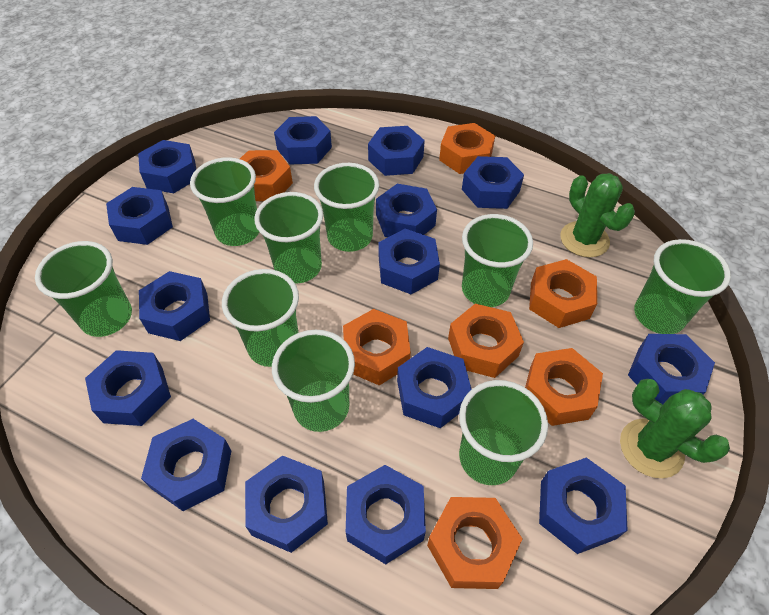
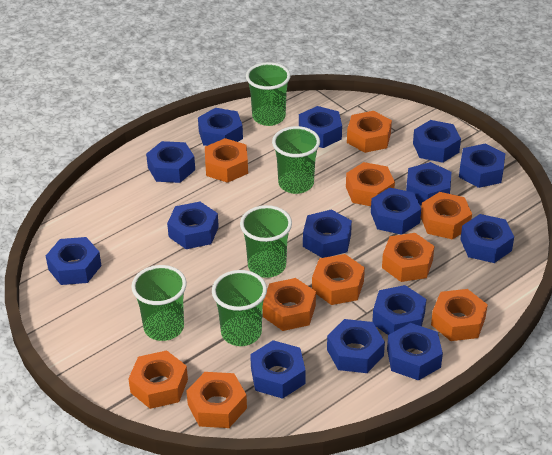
green cactus: 2 -> 0
green cup: 9 -> 5
orange nut: 7 -> 10

